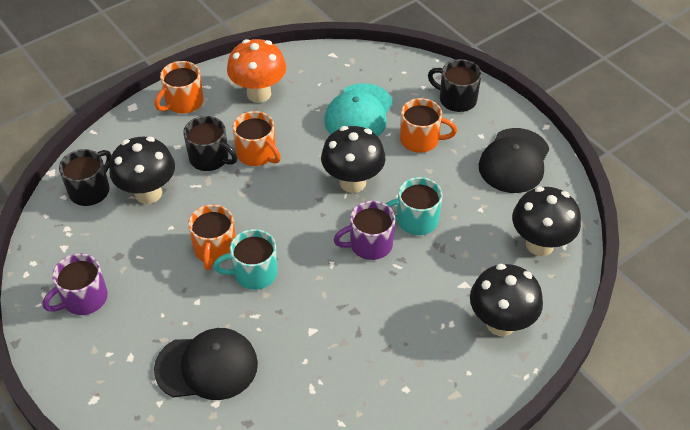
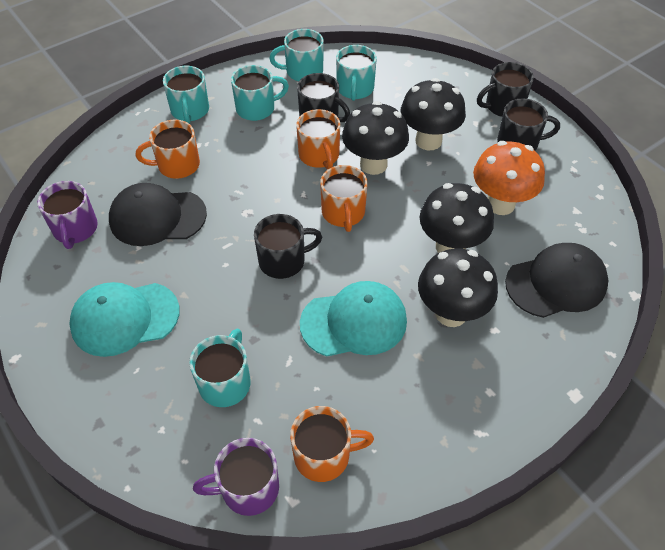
black mug: 3 -> 4
turquoise cap: 1 -> 2
turquoise mug: 2 -> 5

